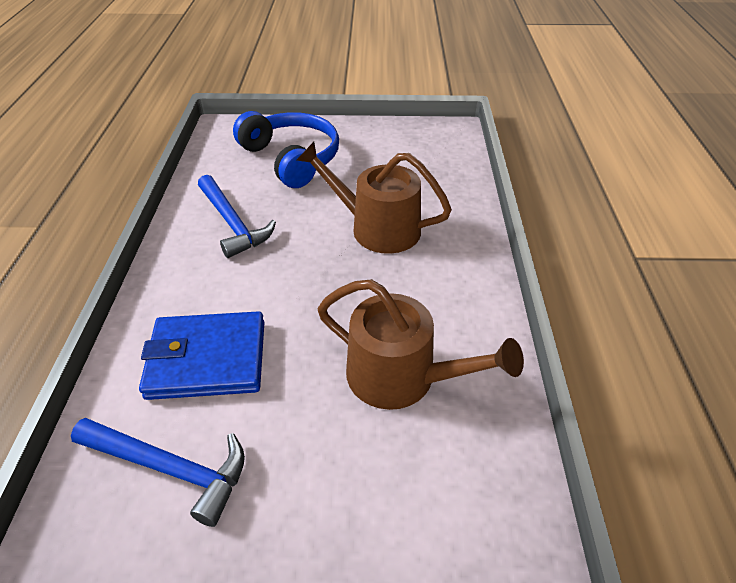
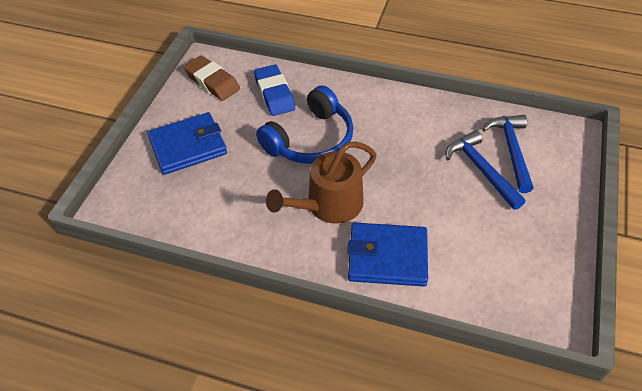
blue eraser: 0 -> 1
blue wallet: 1 -> 2
brown eraser: 0 -> 1
brown watering can: 2 -> 1

